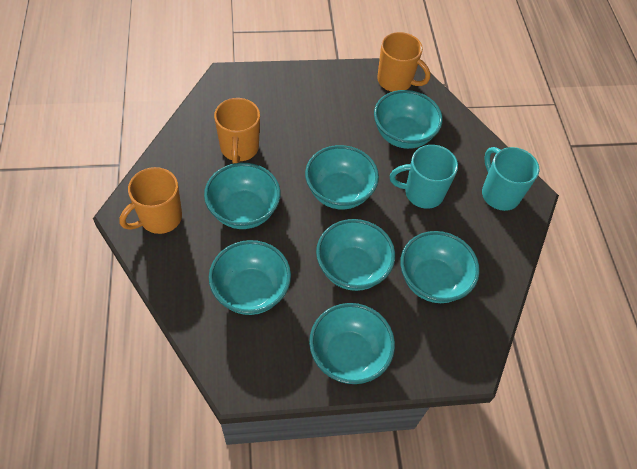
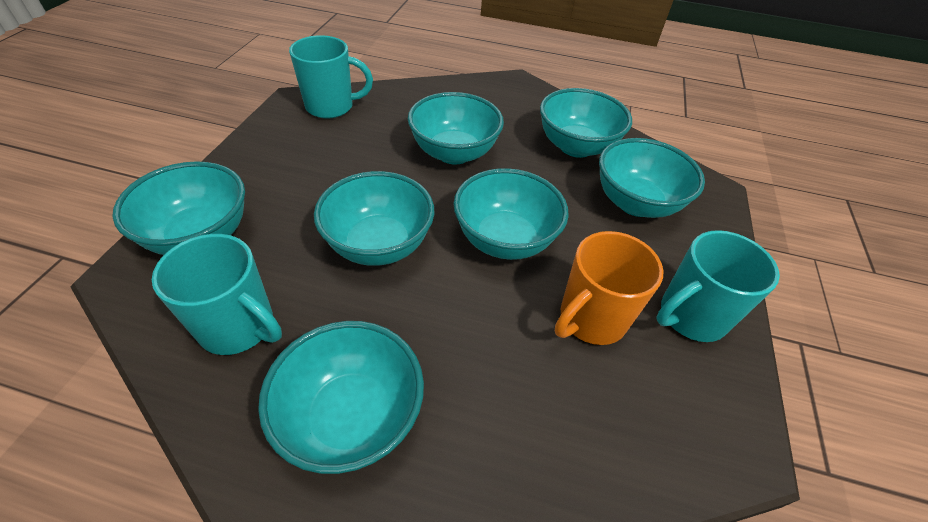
orange mug: 3 -> 1
turquoise mug: 2 -> 3

